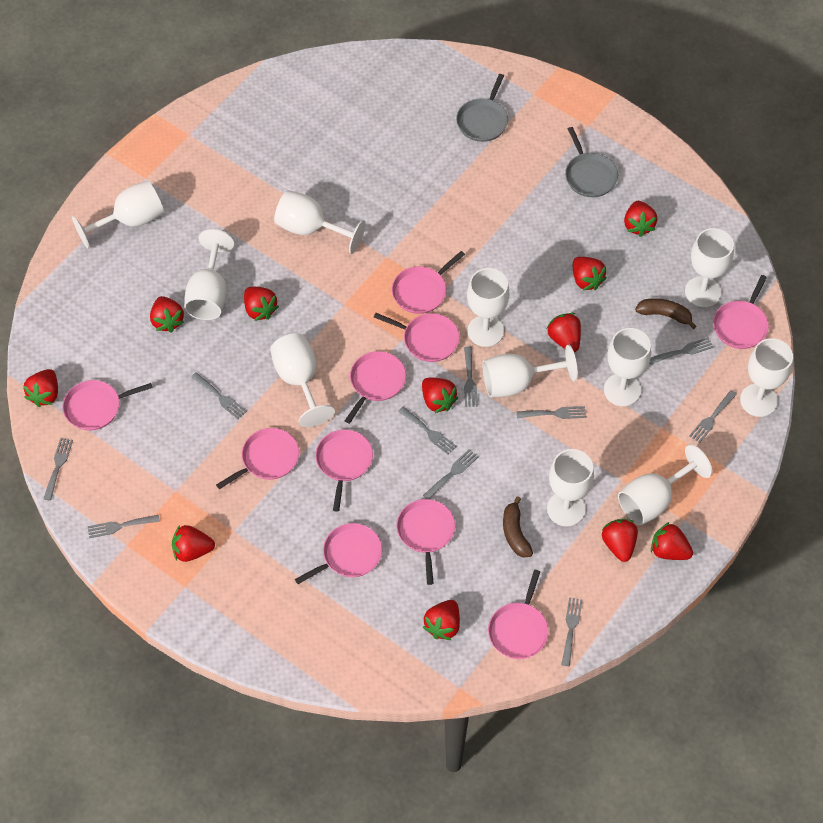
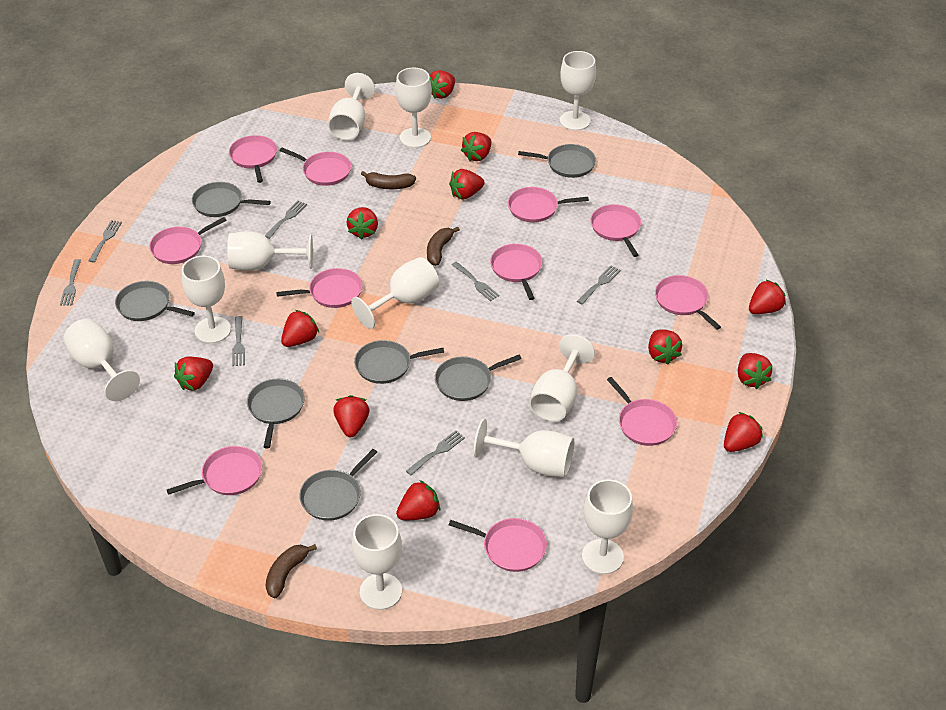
brown banana: 2 -> 3
grey fork: 10 -> 7
grey pan: 2 -> 7
pink pan: 10 -> 11
red strawberry: 11 -> 12

